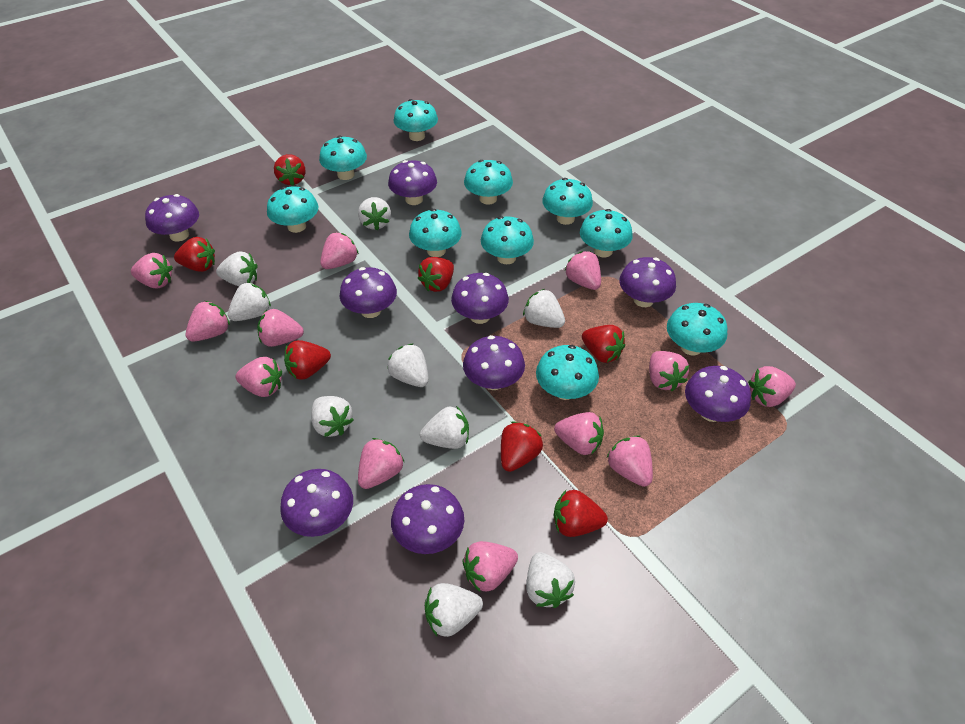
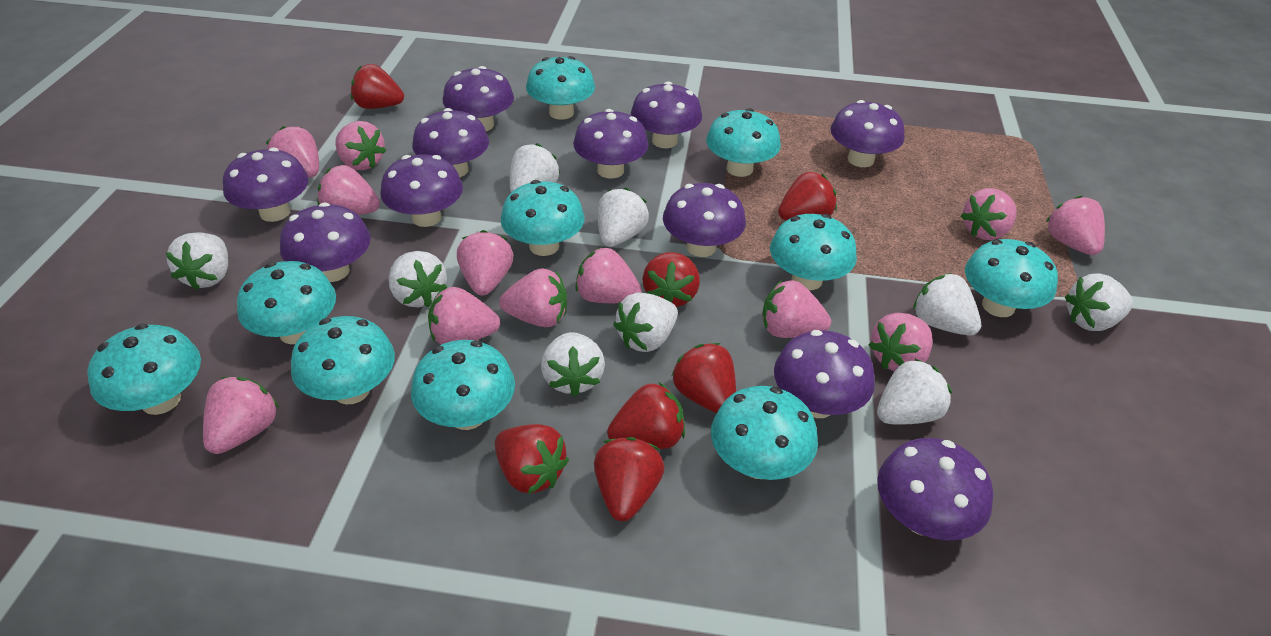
purple mushroom: 9 -> 11

